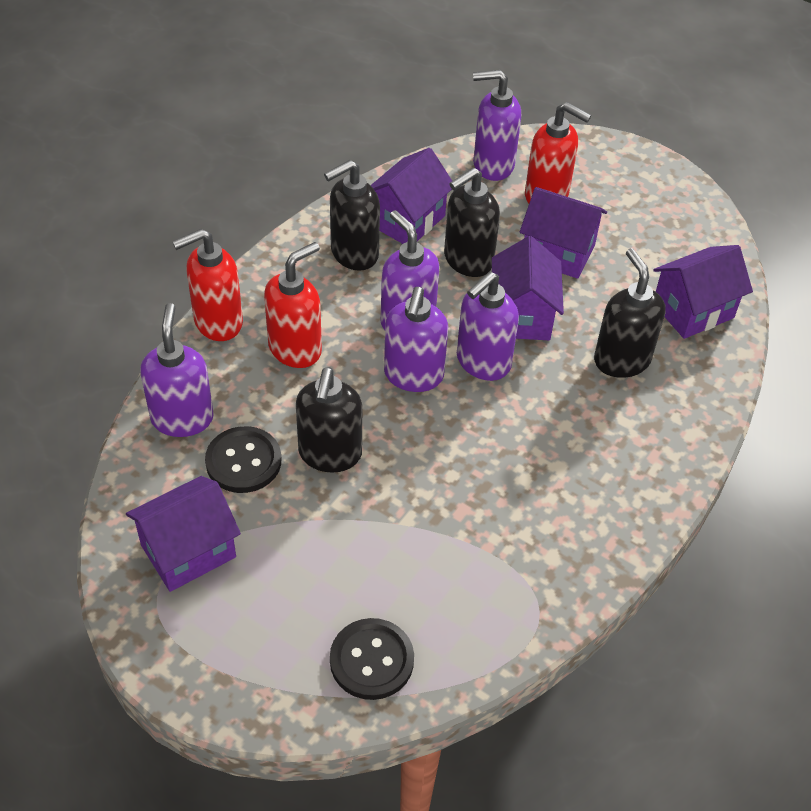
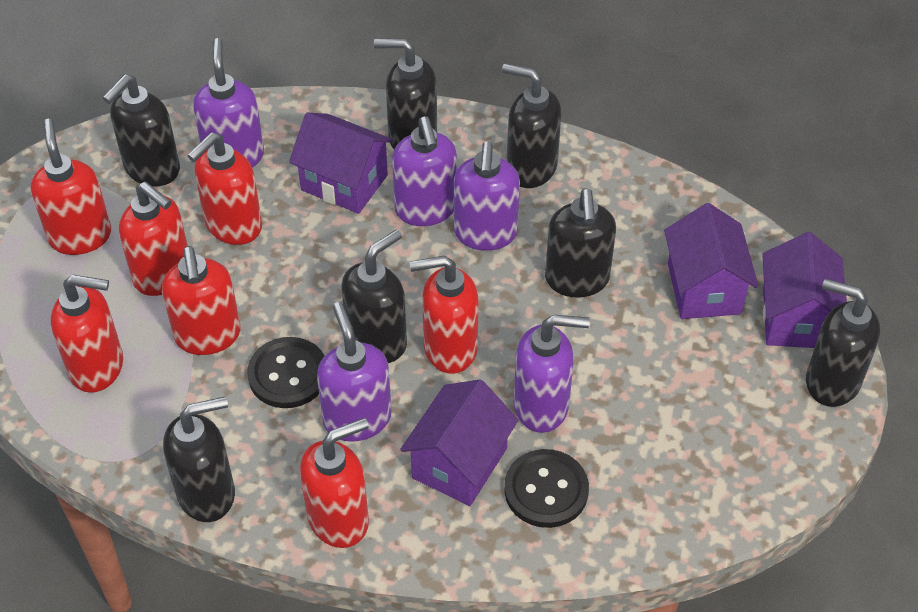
black soap dispenser: 4 -> 7
purple house: 5 -> 4
red soap dispenser: 3 -> 7

